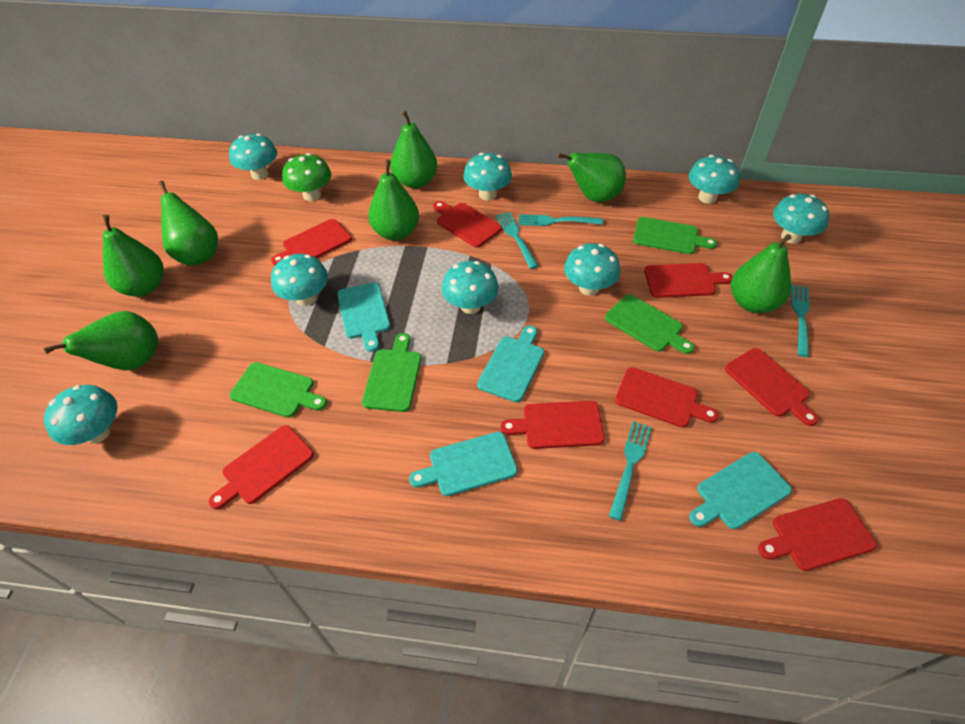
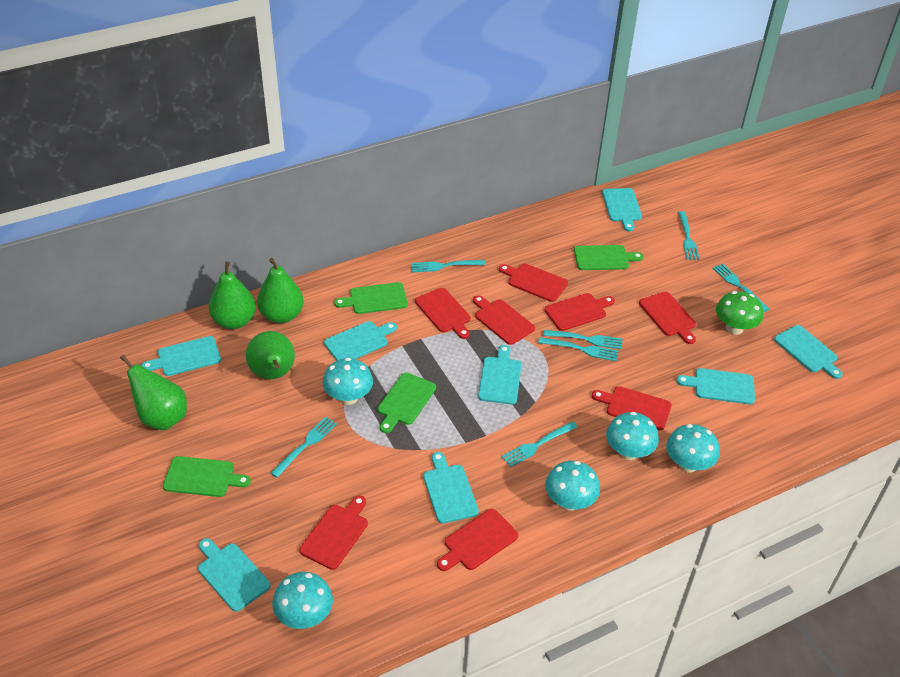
green pear: 7 -> 4
turquoise cutting board: 4 -> 8
turquoise fork: 4 -> 7
turquoise mushroom: 8 -> 5

